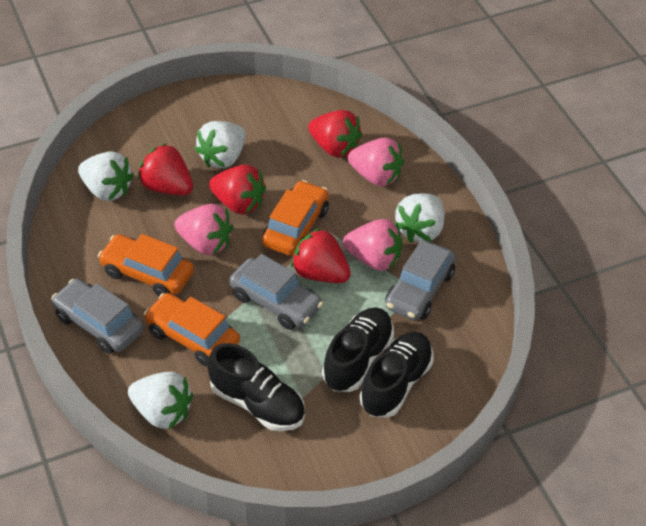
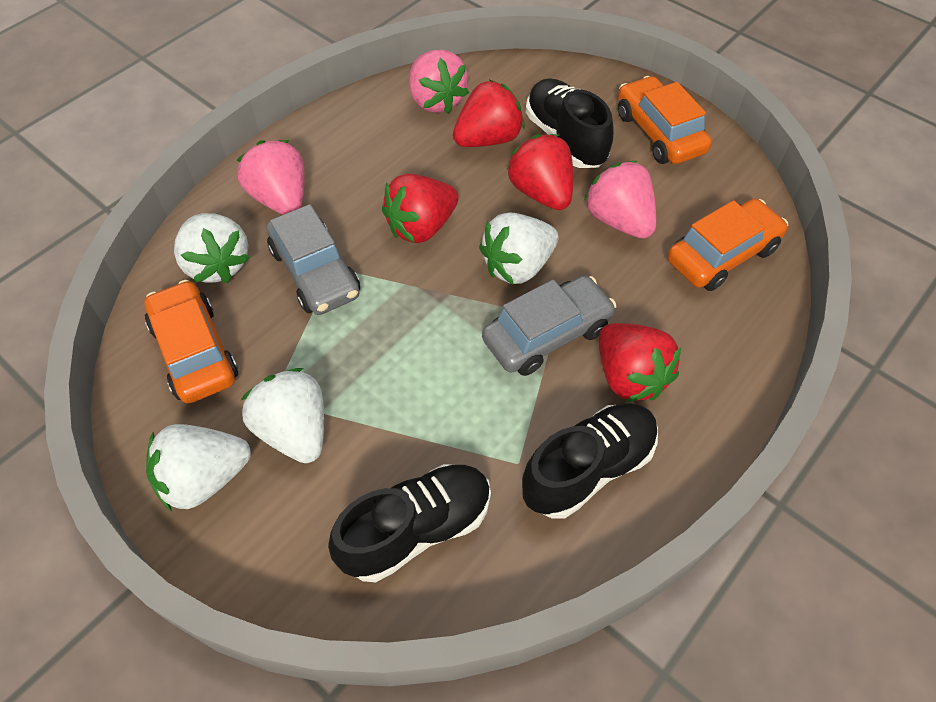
grey car: 3 -> 2

